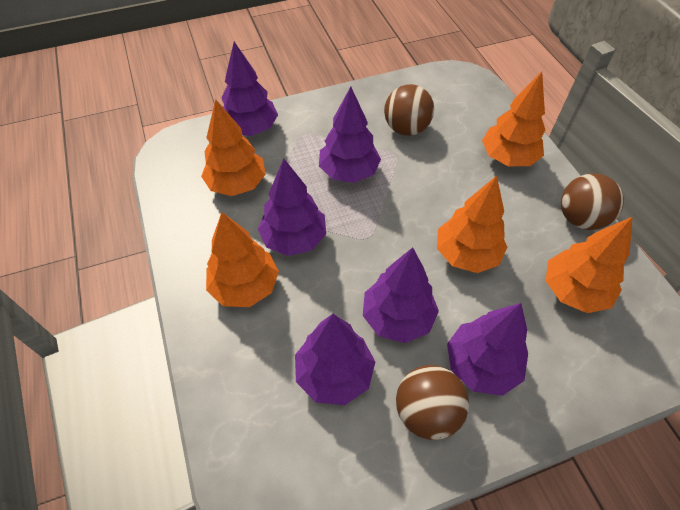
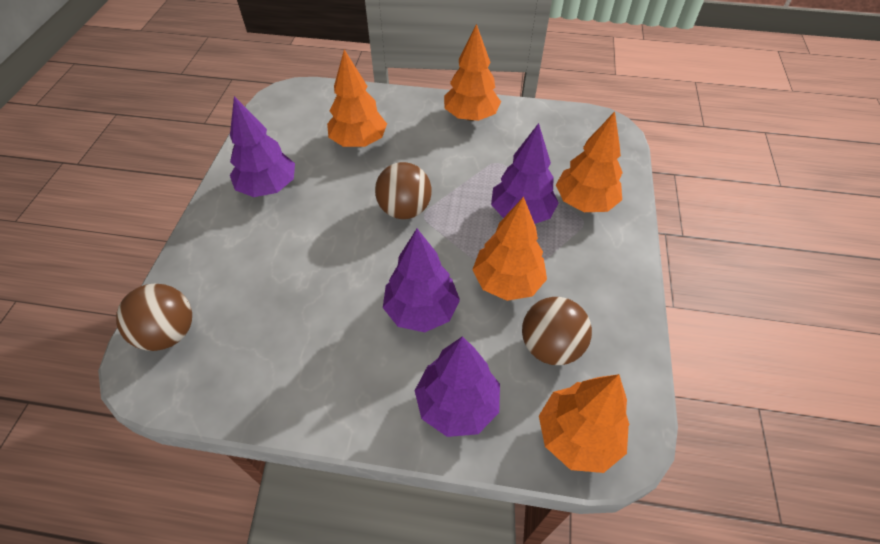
purple tree: 6 -> 4

